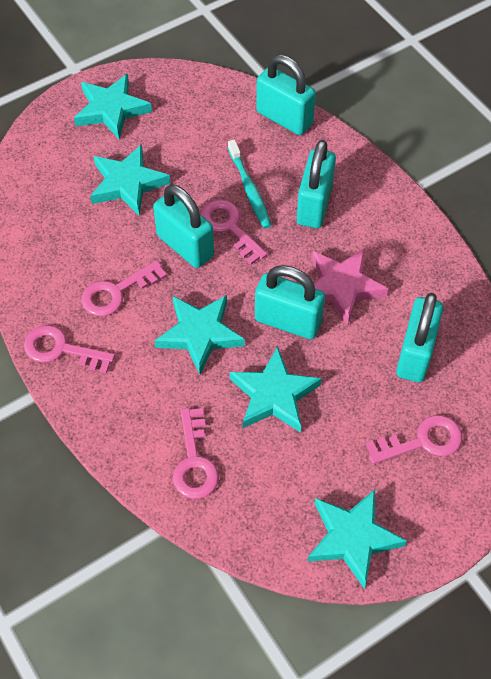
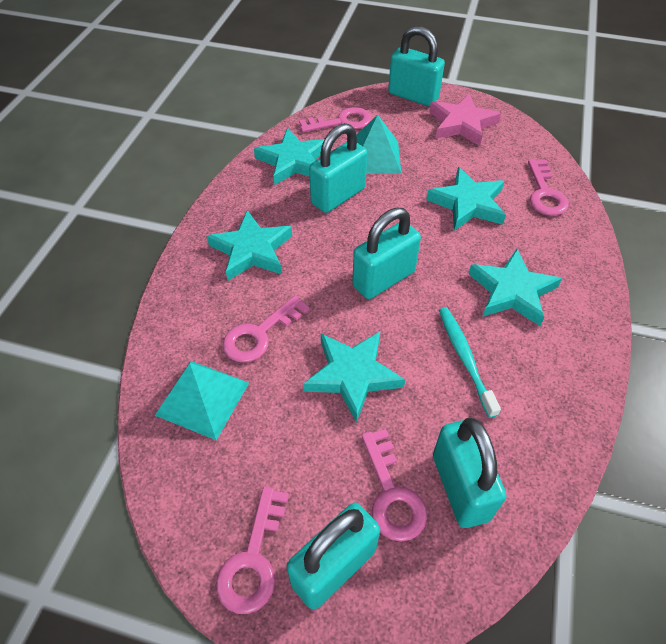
turquoise pyramid: 0 -> 2

